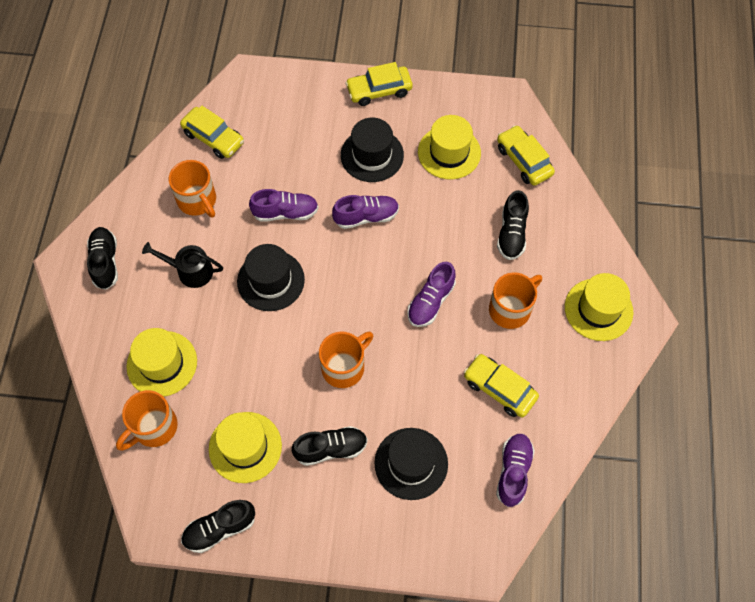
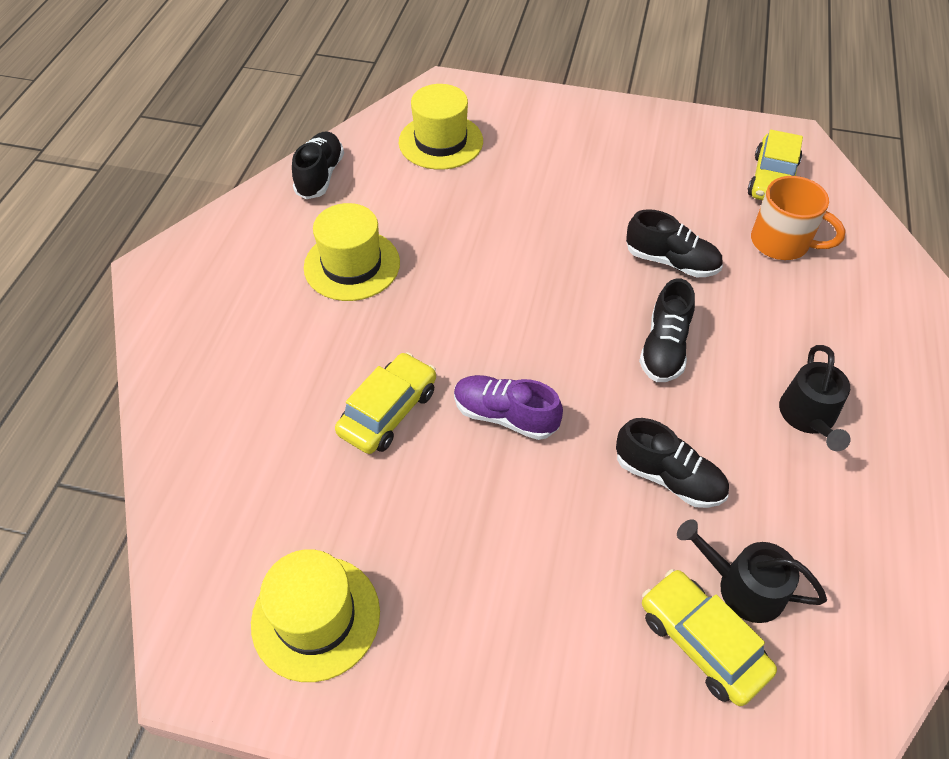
black hat: 3 -> 0
black watering can: 1 -> 2
orange mug: 4 -> 1
purple shoe: 4 -> 1
yellow car: 4 -> 3
yellow hat: 4 -> 3

